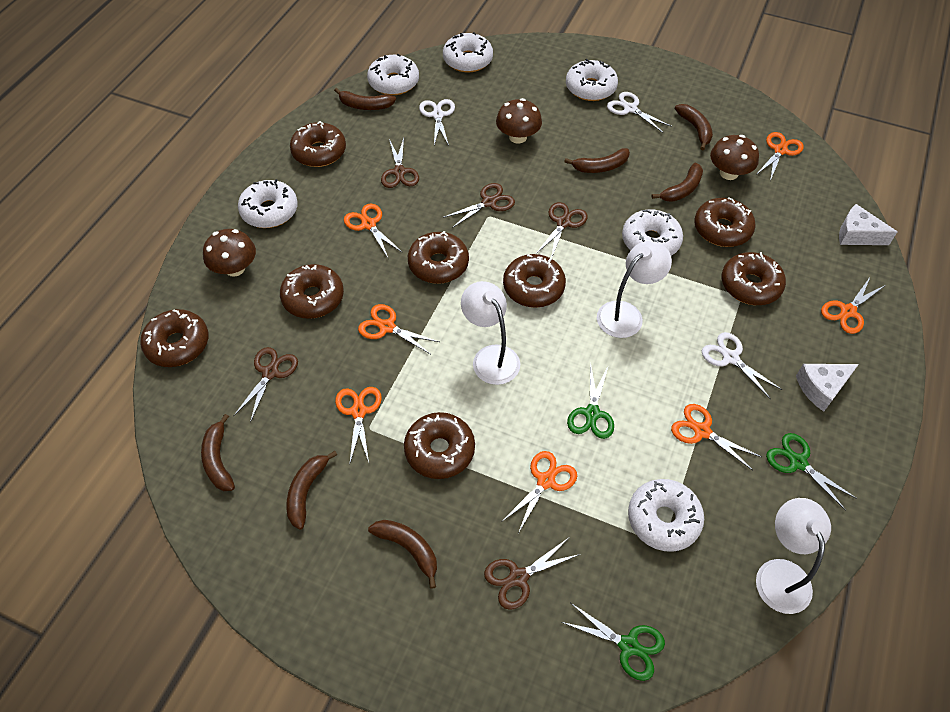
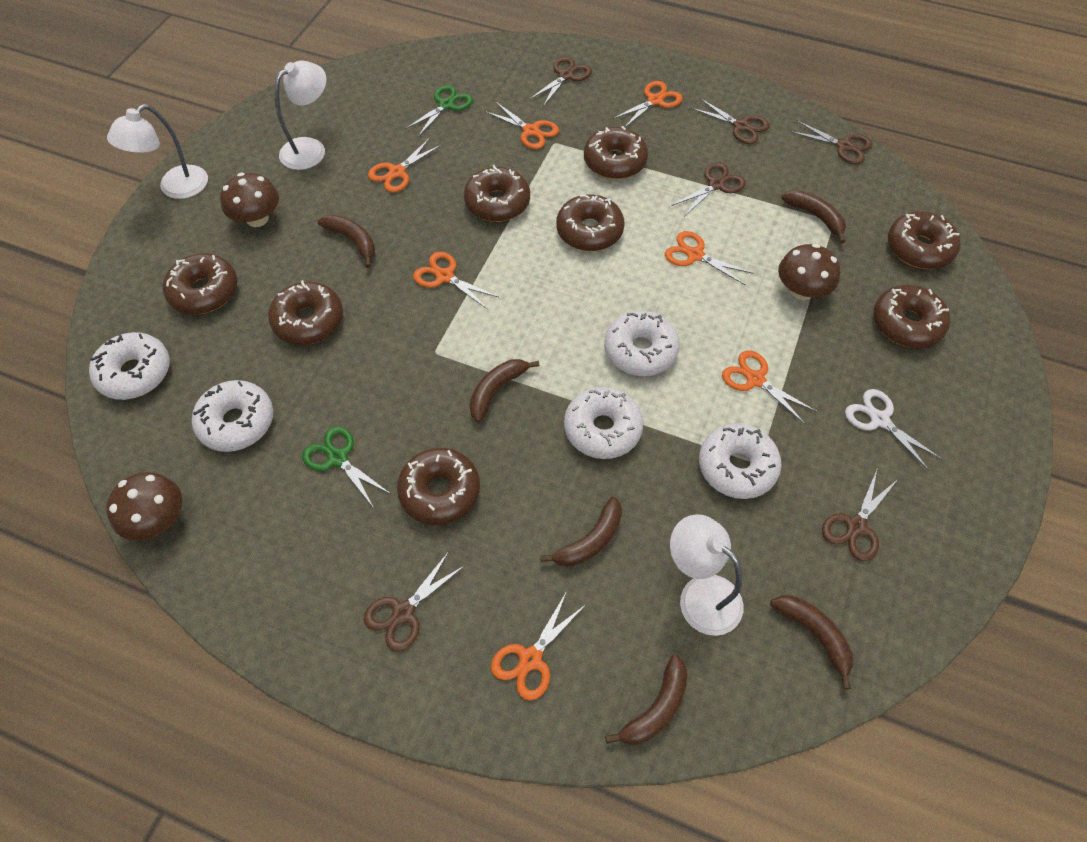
brown banana: 7 -> 6
brown scissors: 5 -> 6
green scissors: 3 -> 2
white cheese: 2 -> 0
white donut: 6 -> 5
white scissors: 3 -> 1

